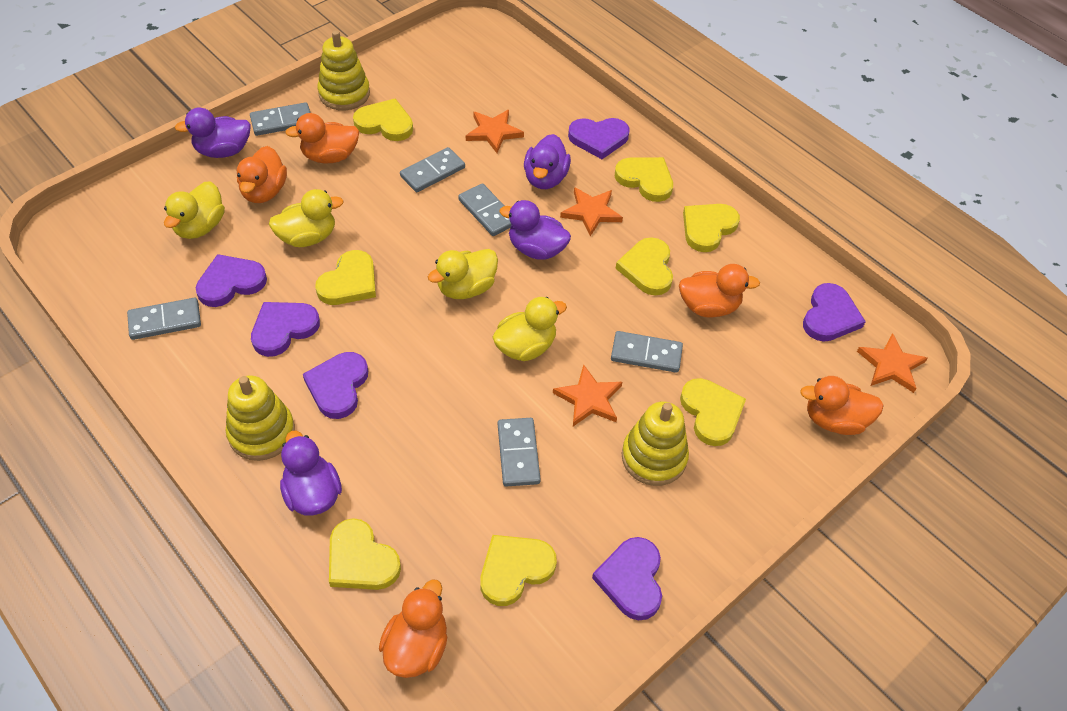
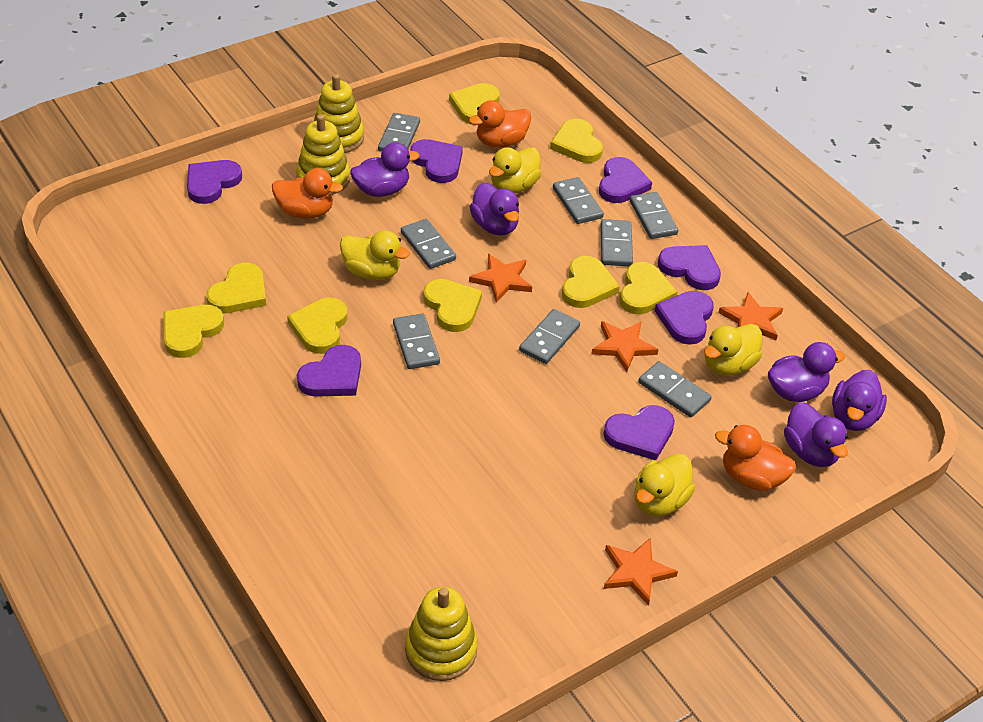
grey domino: 6 -> 8
orange duck: 5 -> 3
purple duck: 4 -> 5
purple heart: 6 -> 7

